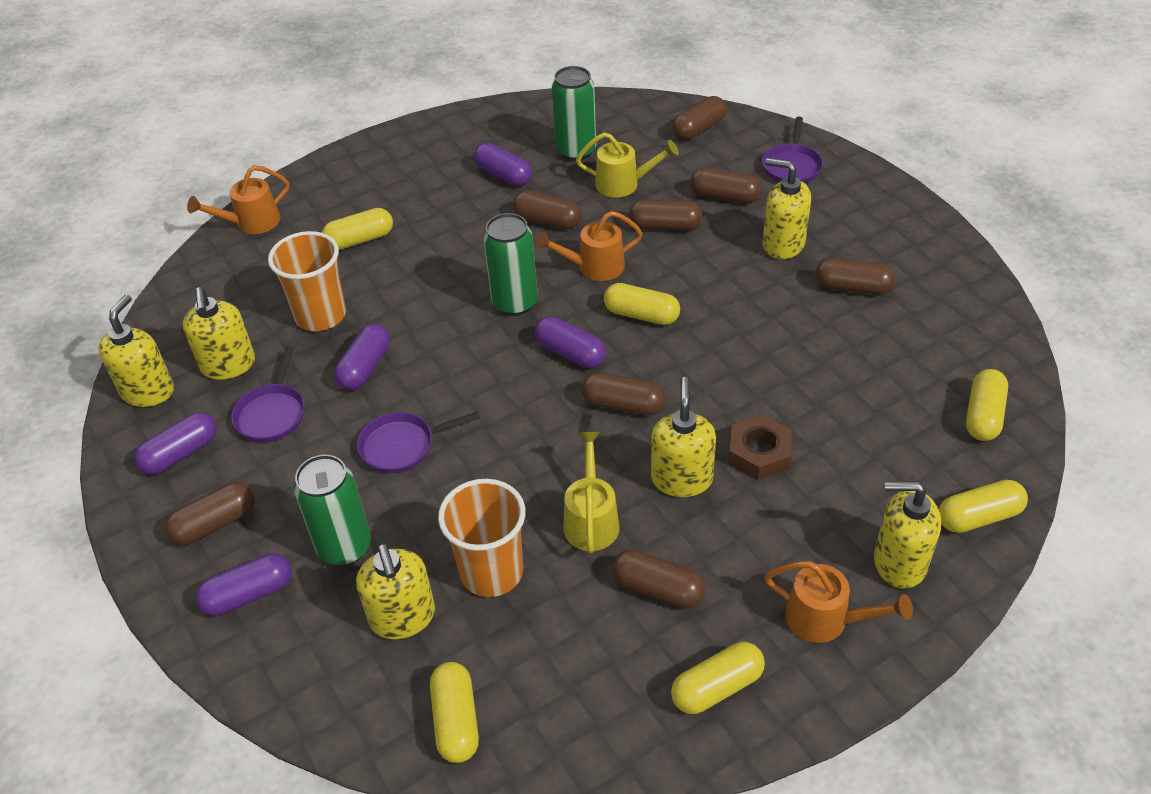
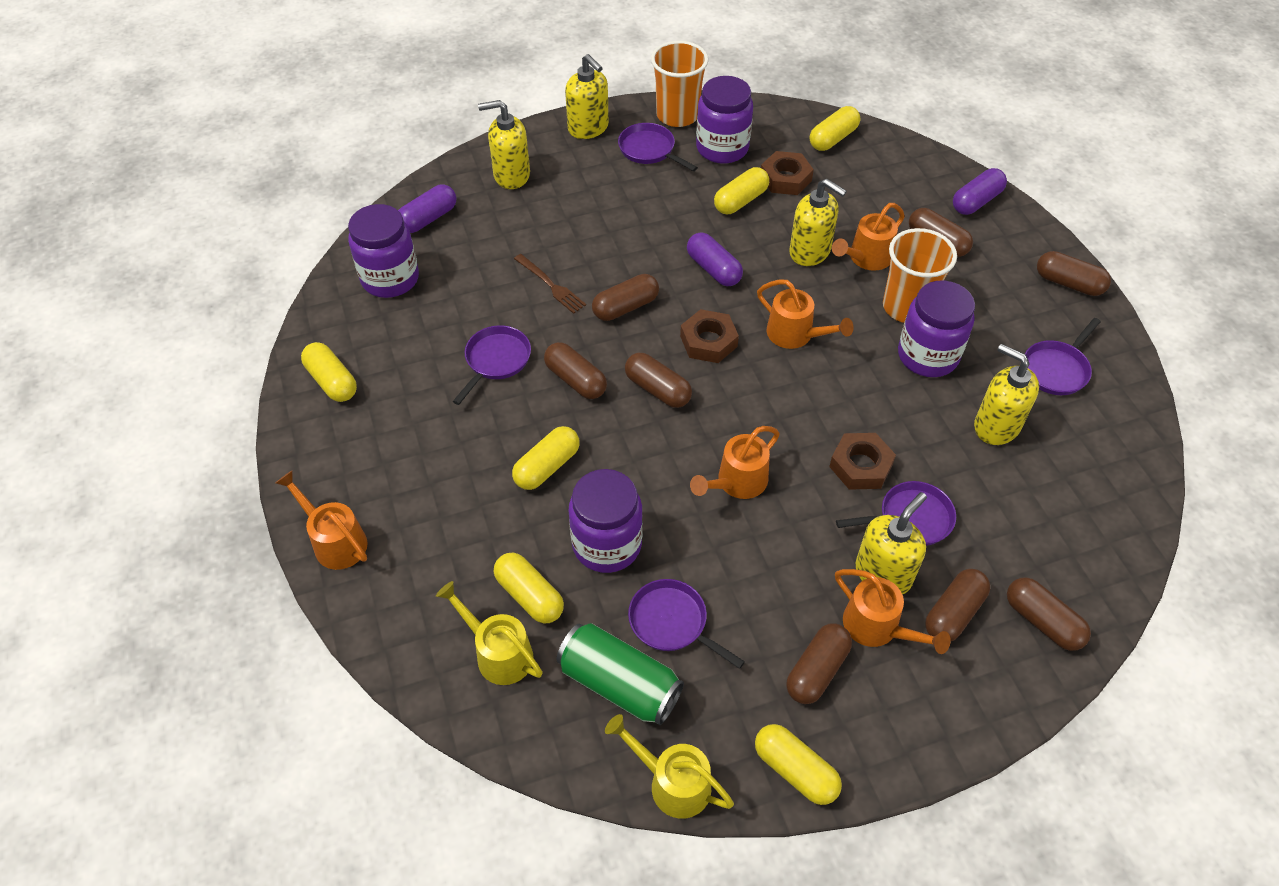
brown fork: 0 -> 1
brown nut: 1 -> 3
green can: 3 -> 1
orange watering can: 3 -> 5
purple capsule: 5 -> 3
purple jar: 0 -> 4
purple pan: 3 -> 5
yellow soap dispenser: 6 -> 5

